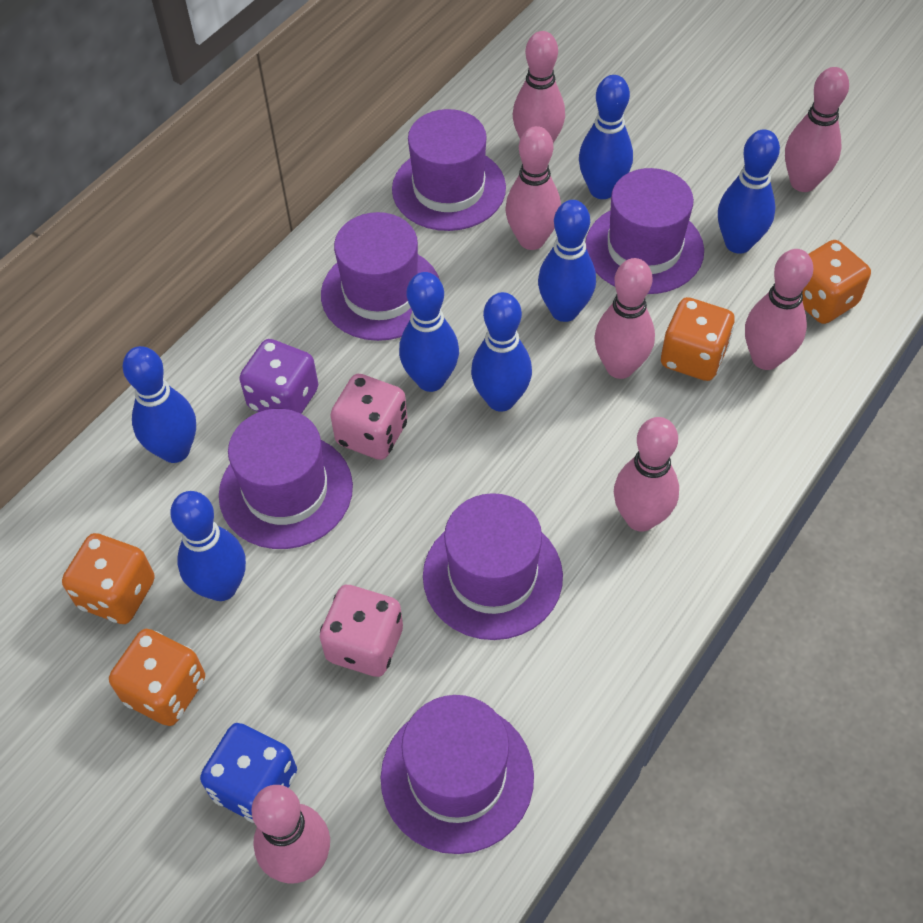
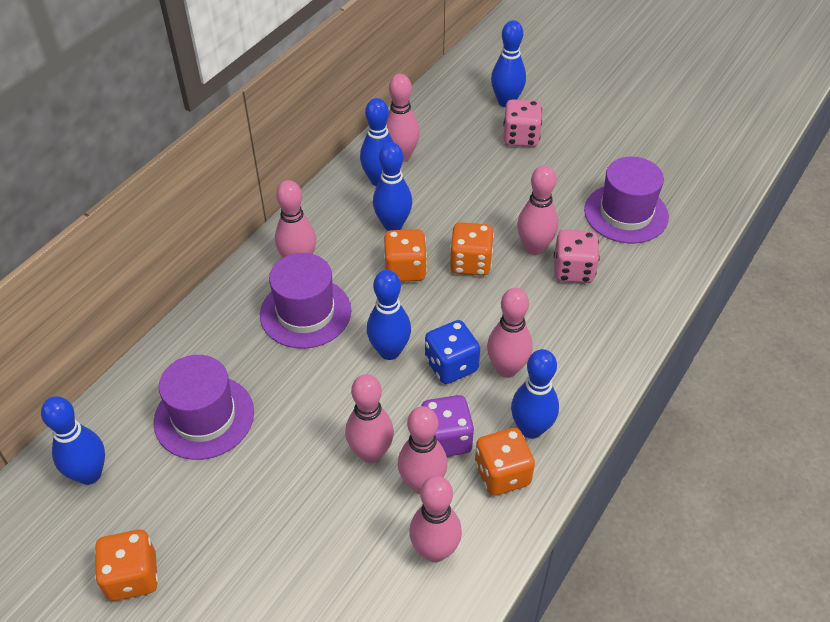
blue bowling pin: 7 -> 6
purple hat: 6 -> 3

